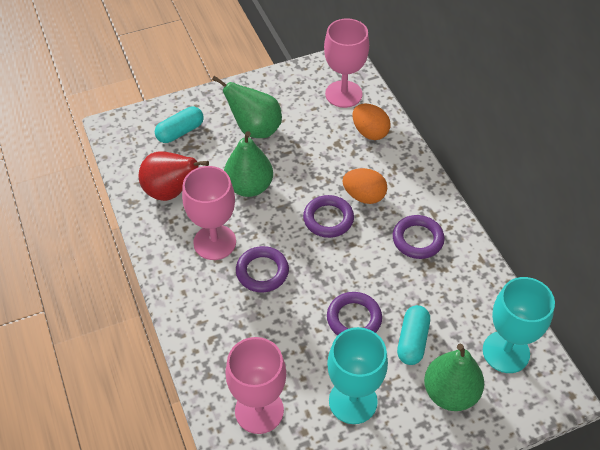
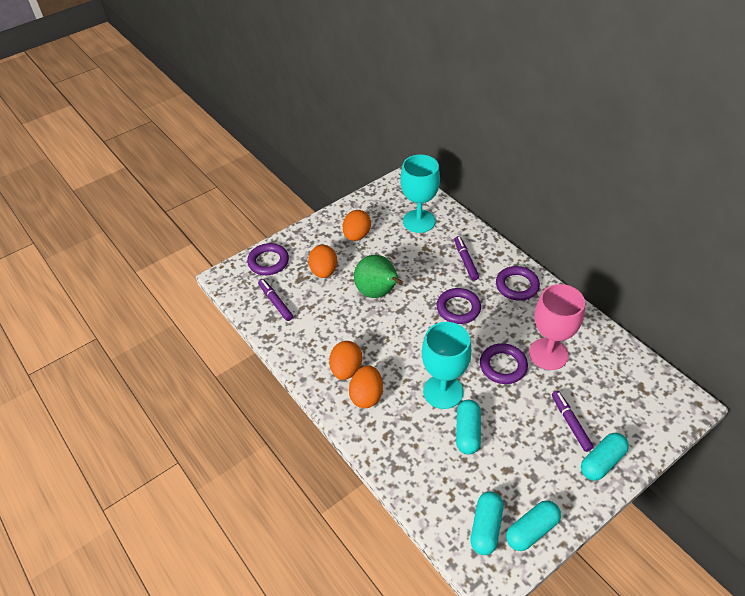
green pear: 3 -> 1
orange egg: 2 -> 4
pink goblet: 3 -> 1
purple marker: 0 -> 3
red pear: 1 -> 0
turquoise capsule: 2 -> 4

